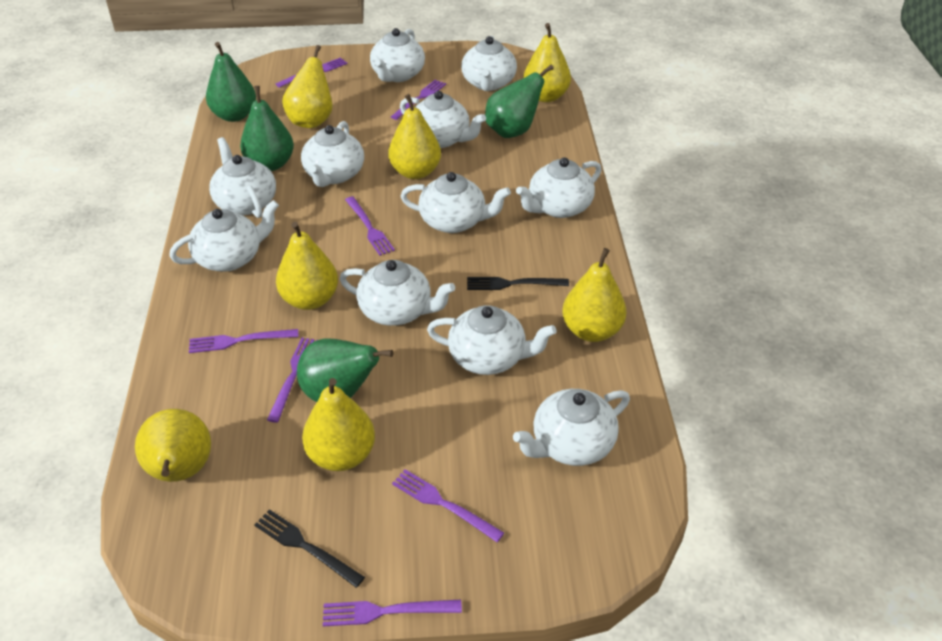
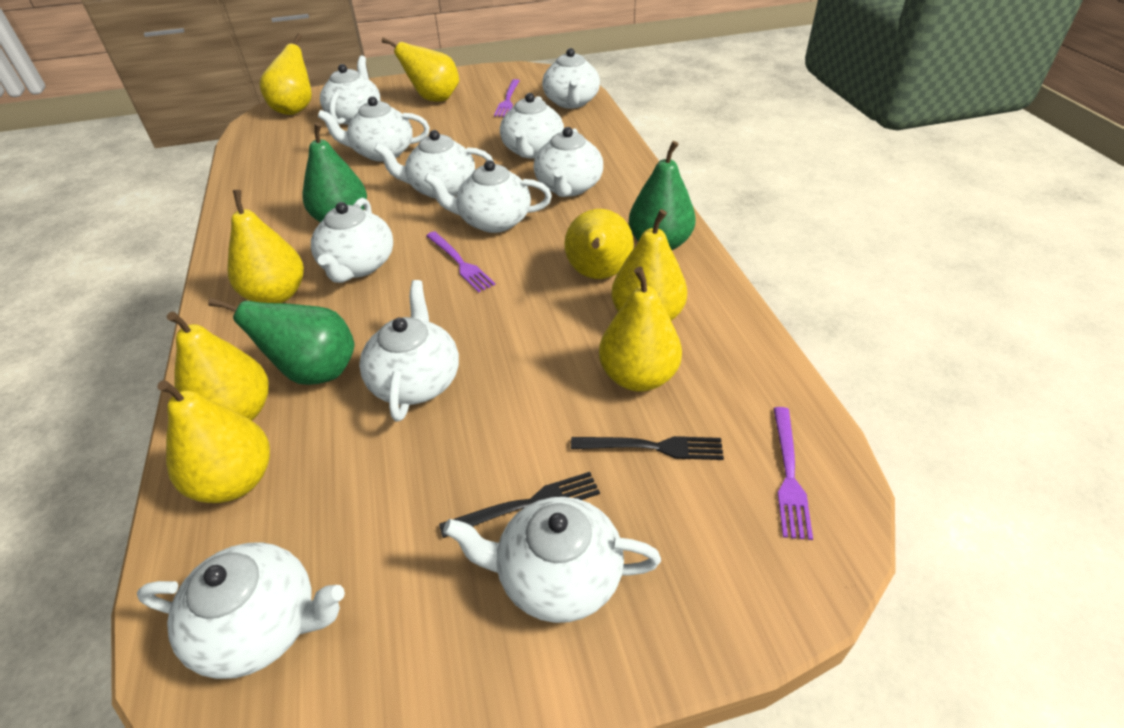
green pear: 4 -> 3
purple fork: 7 -> 3
yellow pear: 7 -> 8

